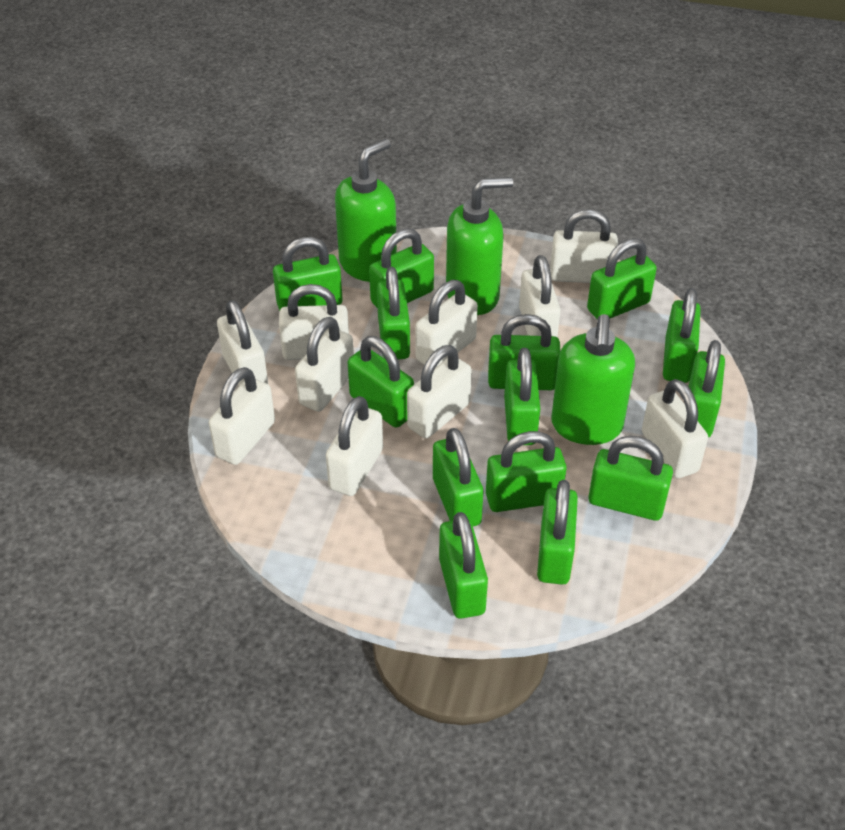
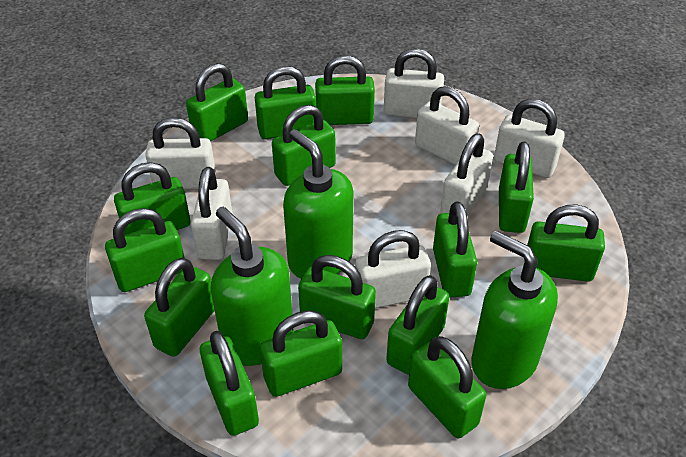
green padlock: 14 -> 15
white padlock: 10 -> 7

